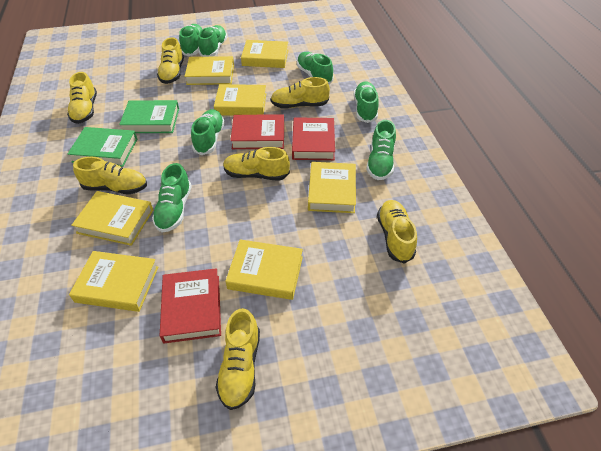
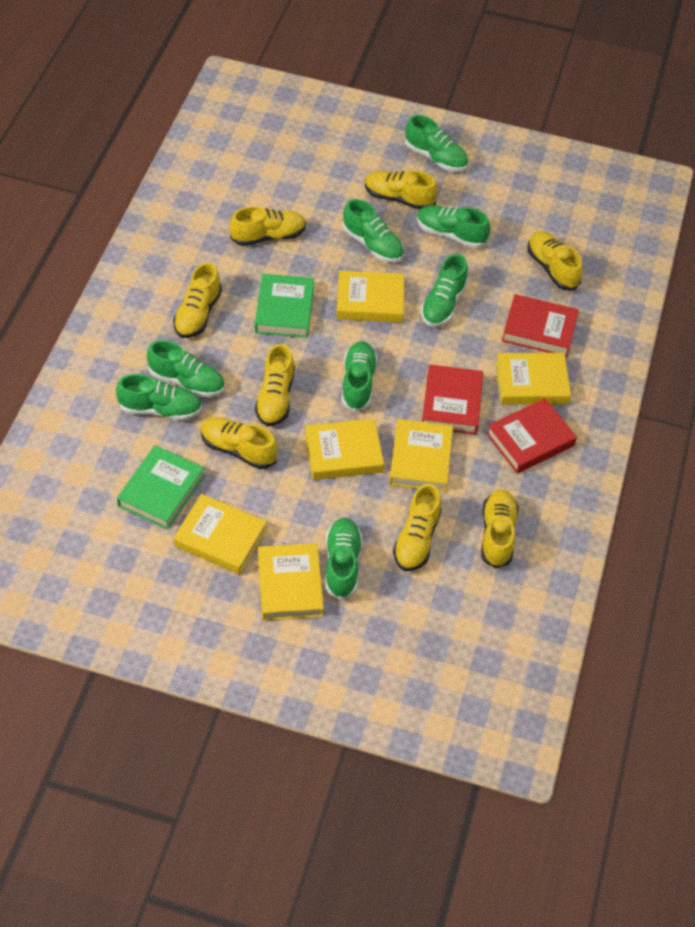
green shoe: 7 -> 8
yellow book: 7 -> 6
yellow shoe: 7 -> 8

